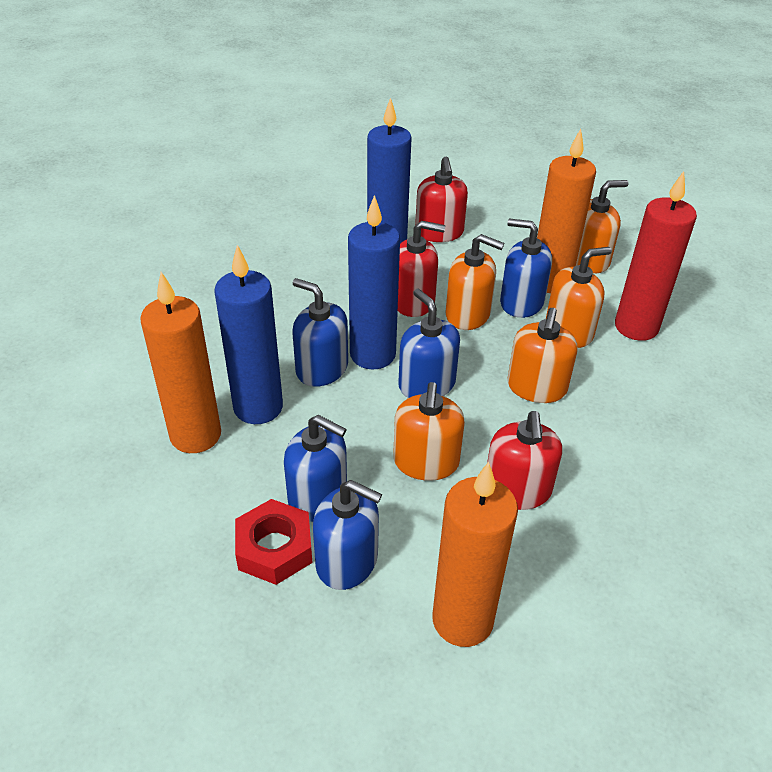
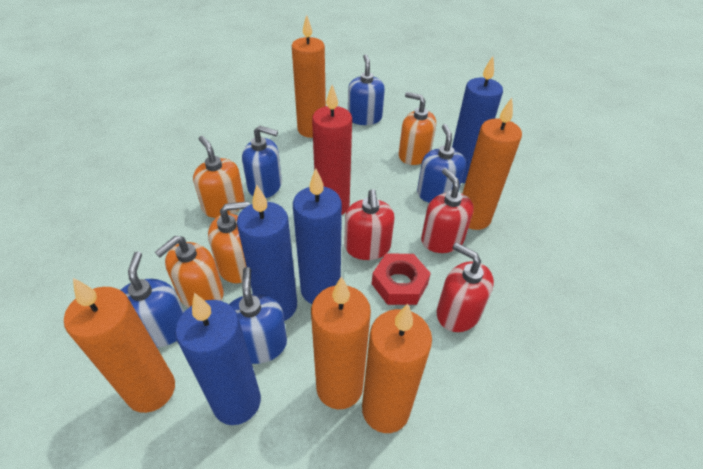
blue candle: 3 -> 4
orange candle: 3 -> 5
orange soap dispenser: 5 -> 4

